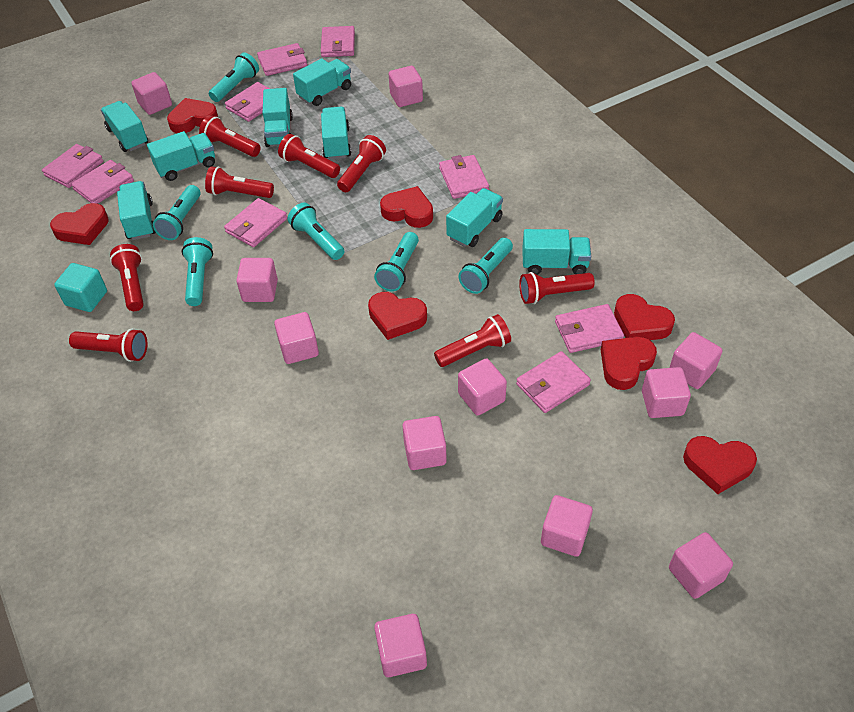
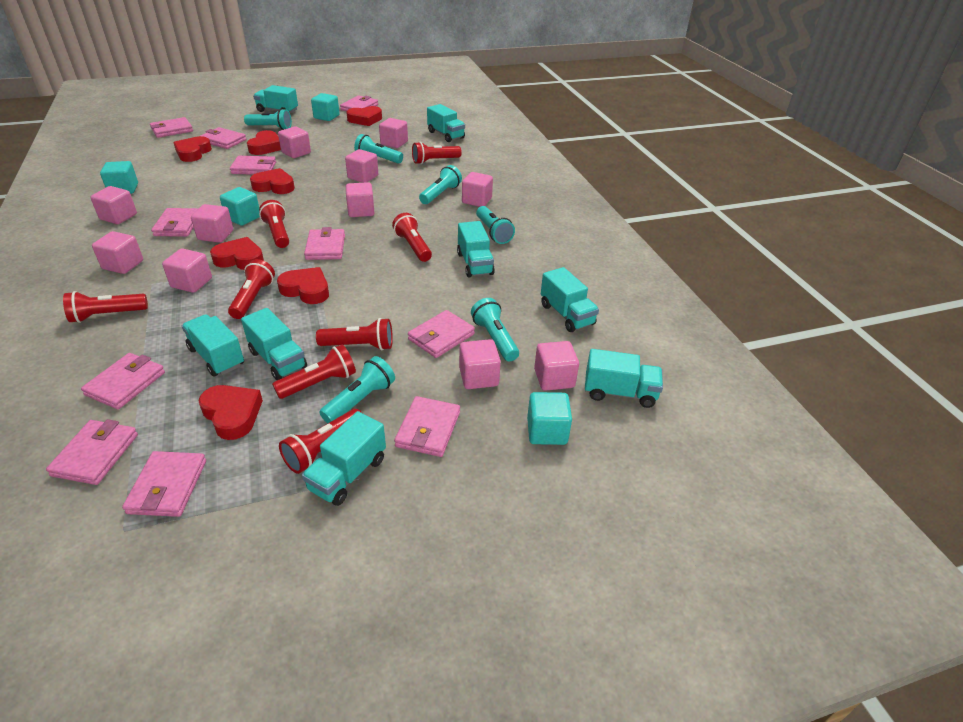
pink wallet: 9 -> 11
turquoise cube: 1 -> 4

